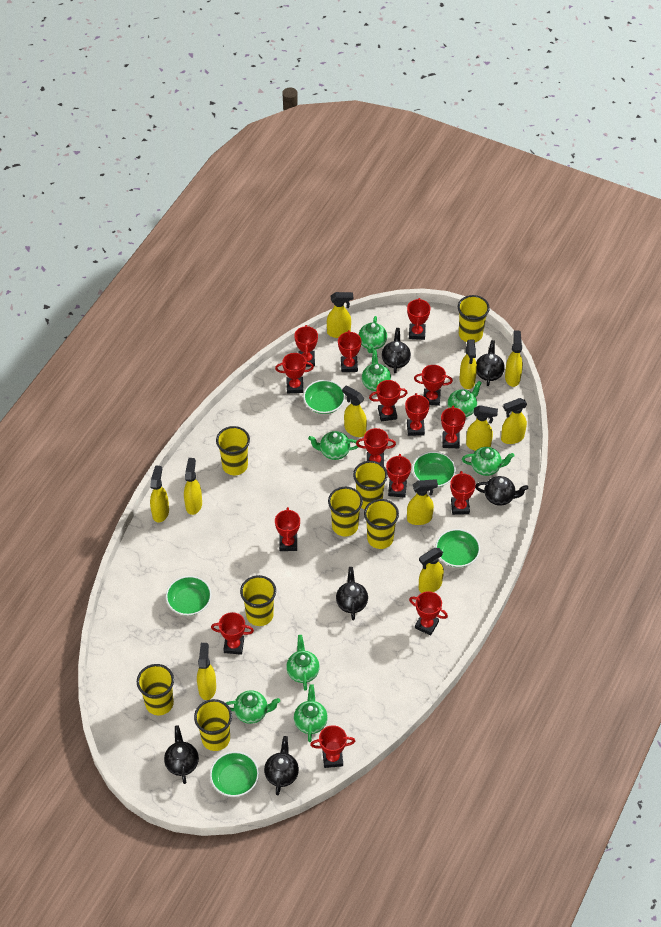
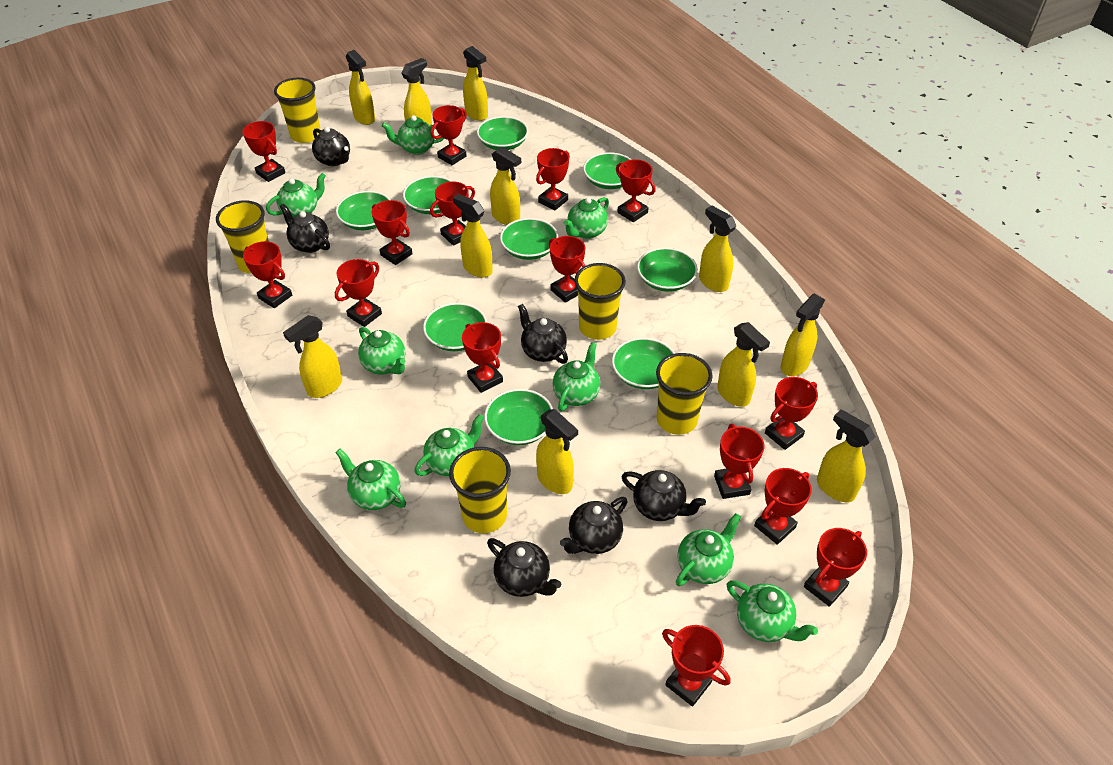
green bowl: 5 -> 9
green teapot: 8 -> 9
yellow cup: 8 -> 5

